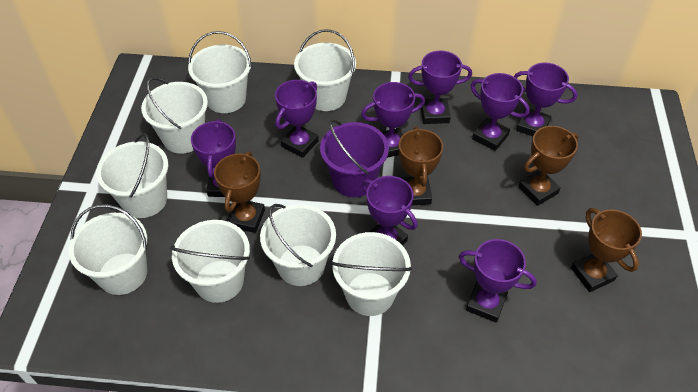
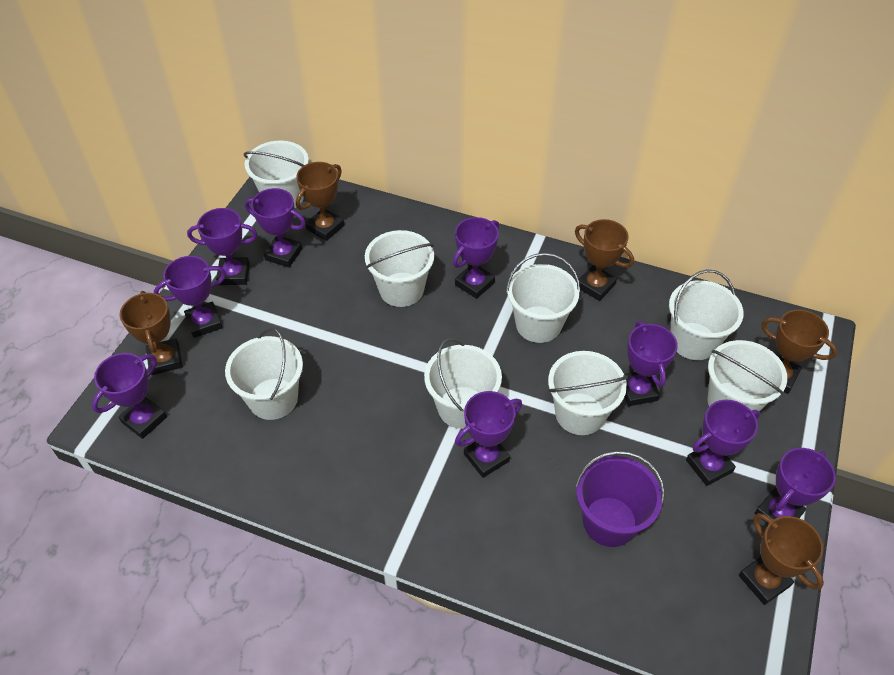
brown trophy: 4 -> 5
purple trophy: 8 -> 9

